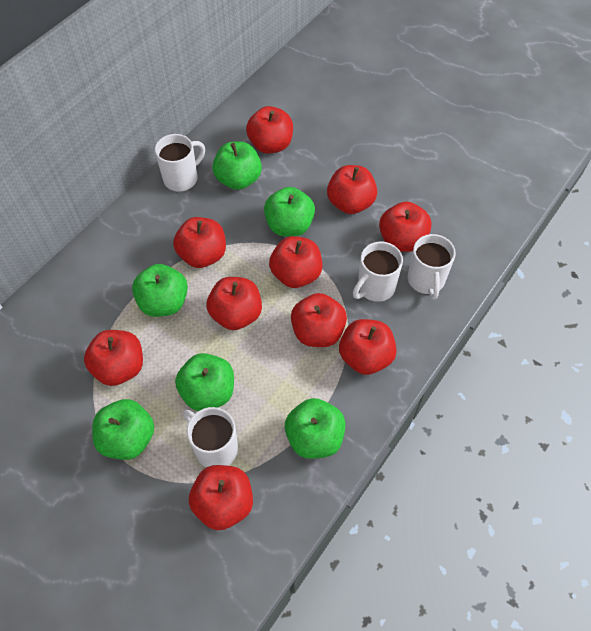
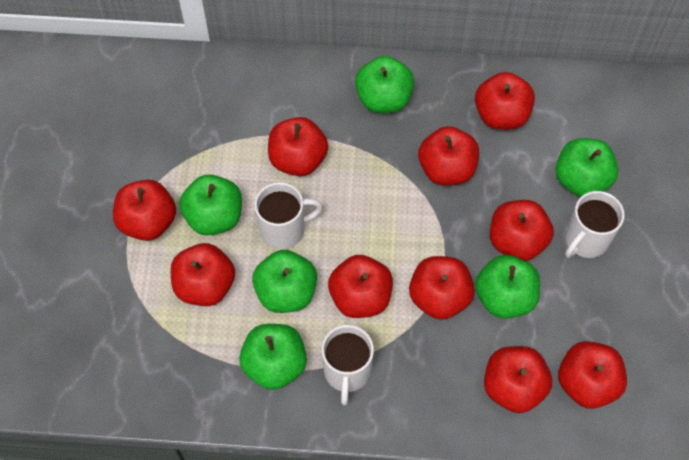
white mug: 4 -> 3

